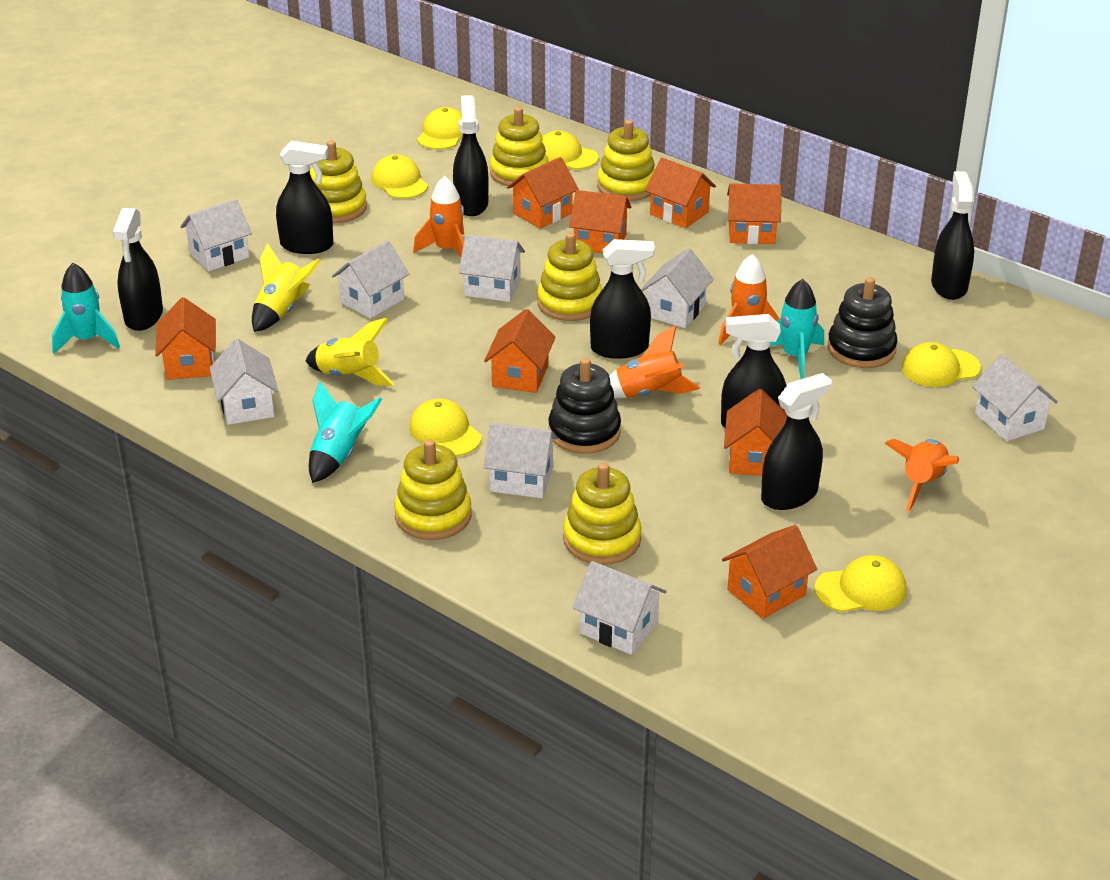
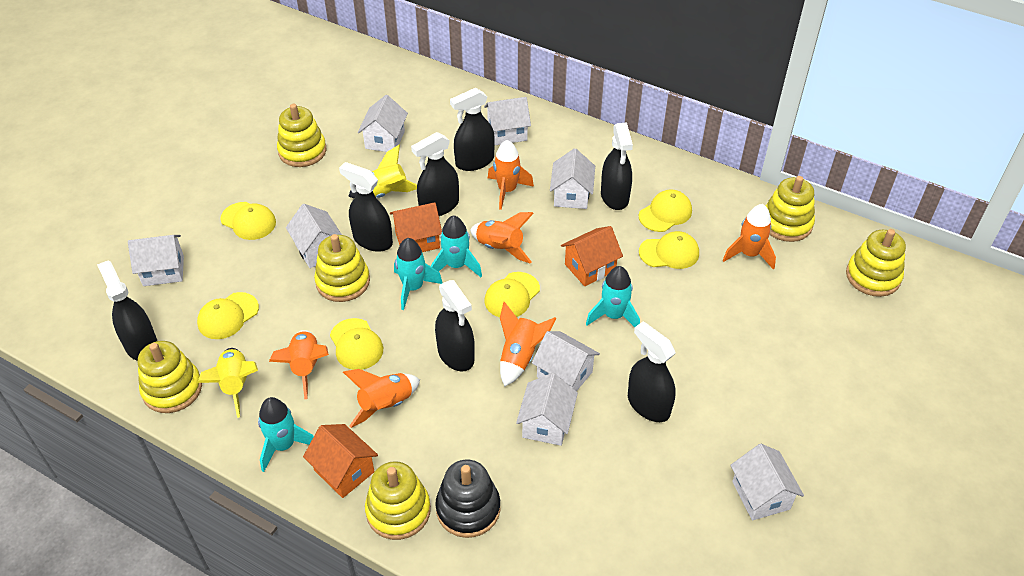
black stacking toy: 2 -> 1
orange house: 8 -> 3
orange rocket: 4 -> 6
turquoise rocket: 3 -> 4

